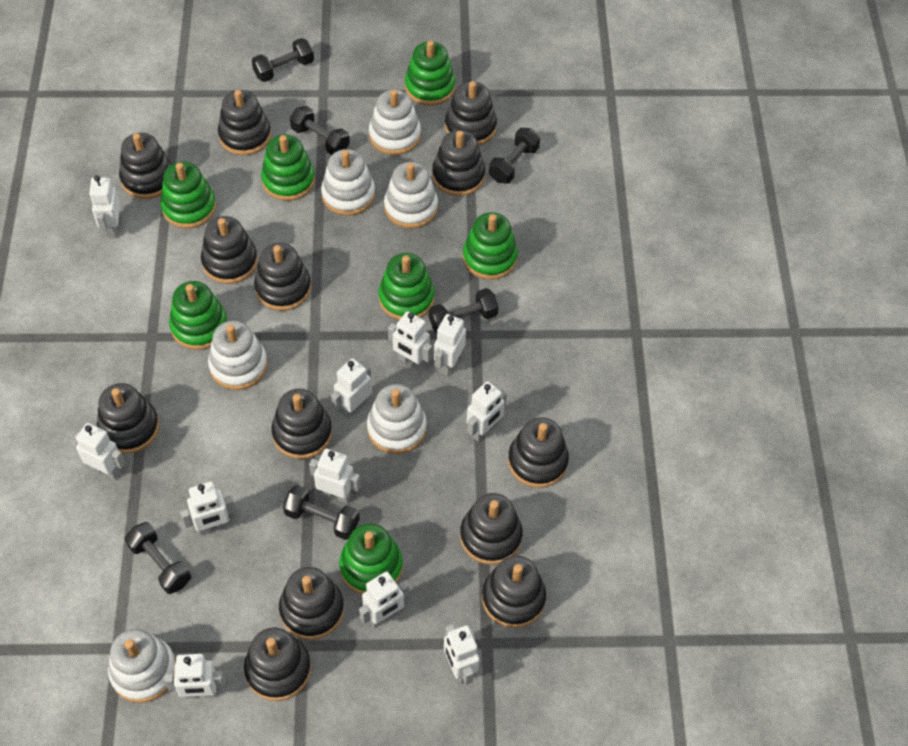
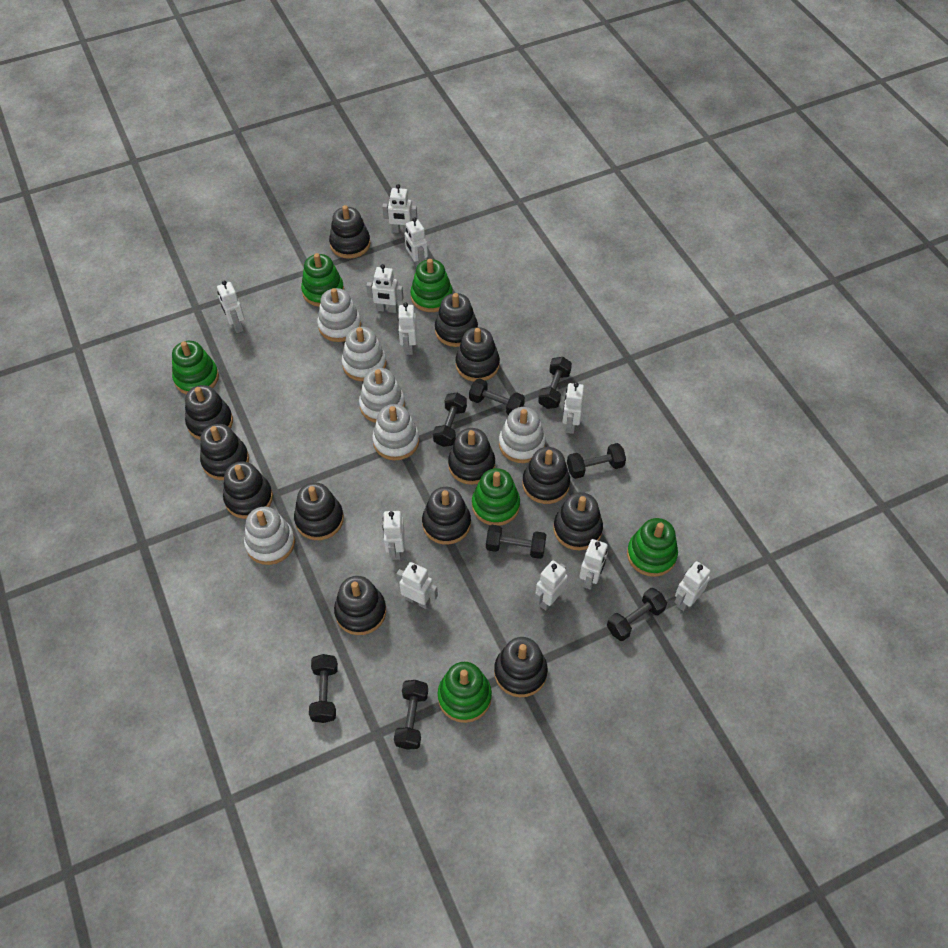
black dumbbell: 6 -> 8
green stacking toy: 7 -> 6

